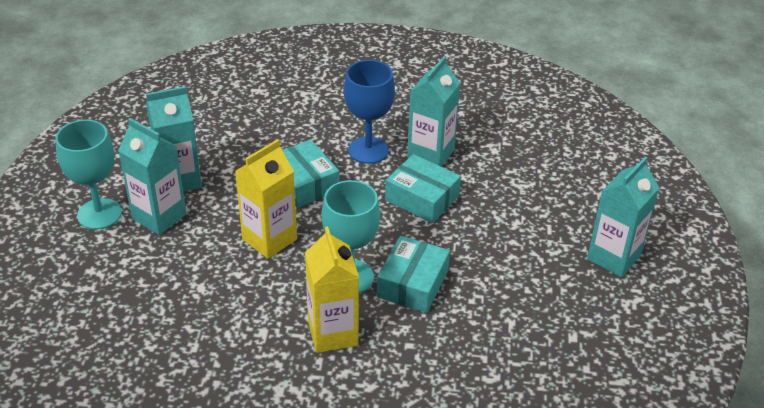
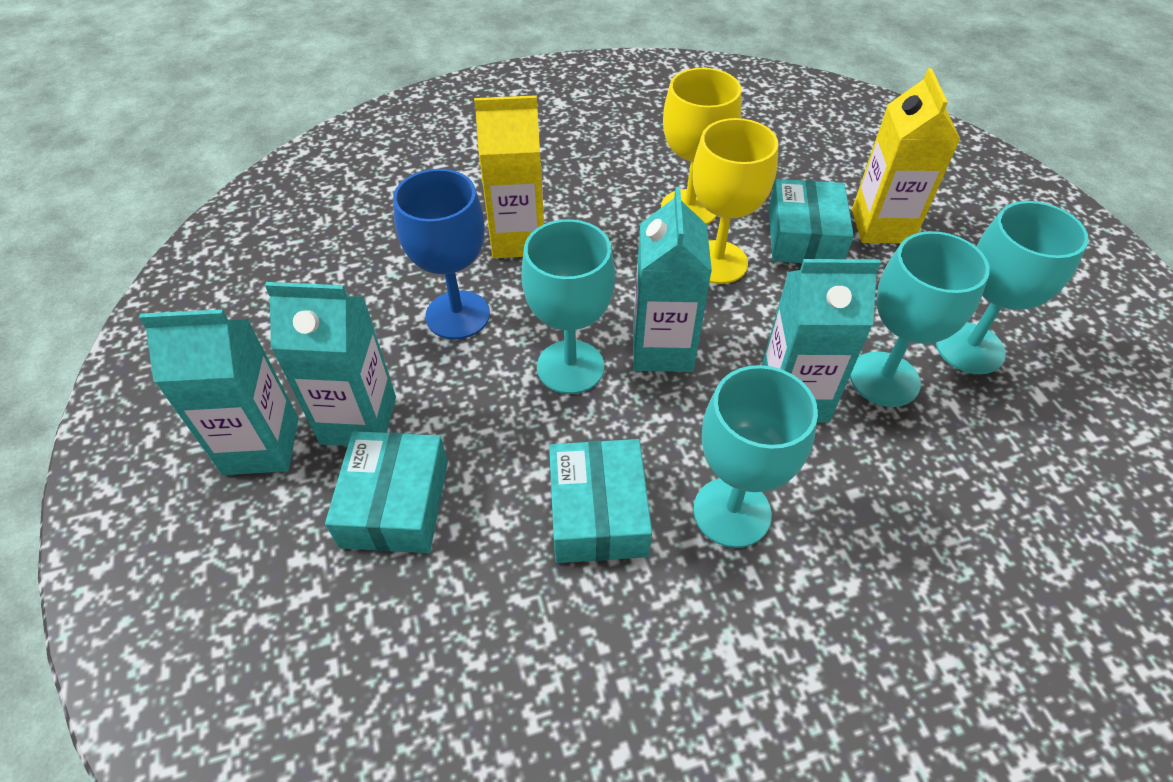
turquoise goblet: 2 -> 4
yellow goblet: 0 -> 2

